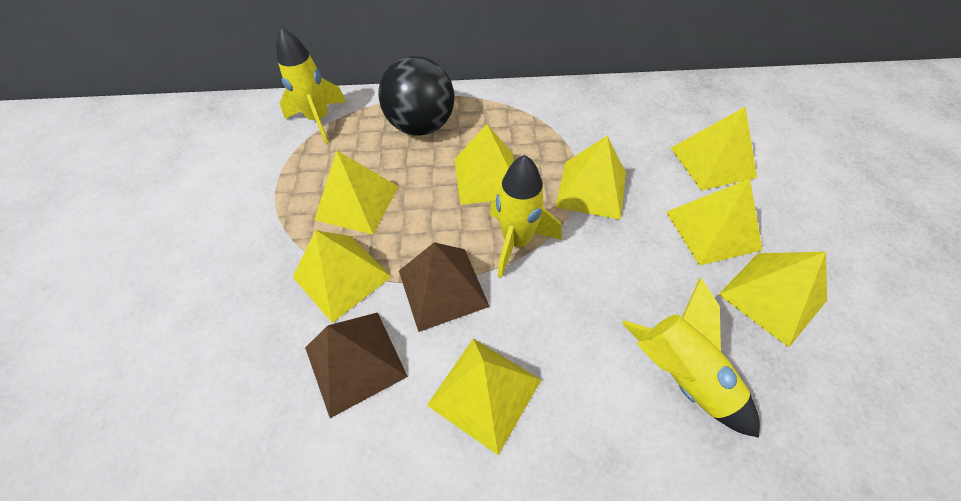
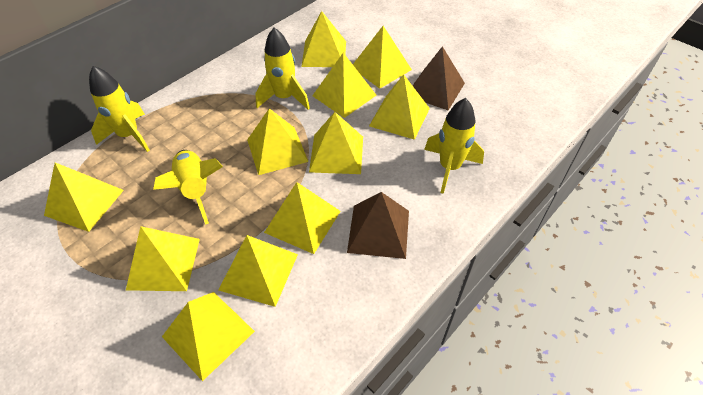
black ball: 1 -> 0
yellow pyramid: 8 -> 11
yellow rocket: 3 -> 4

